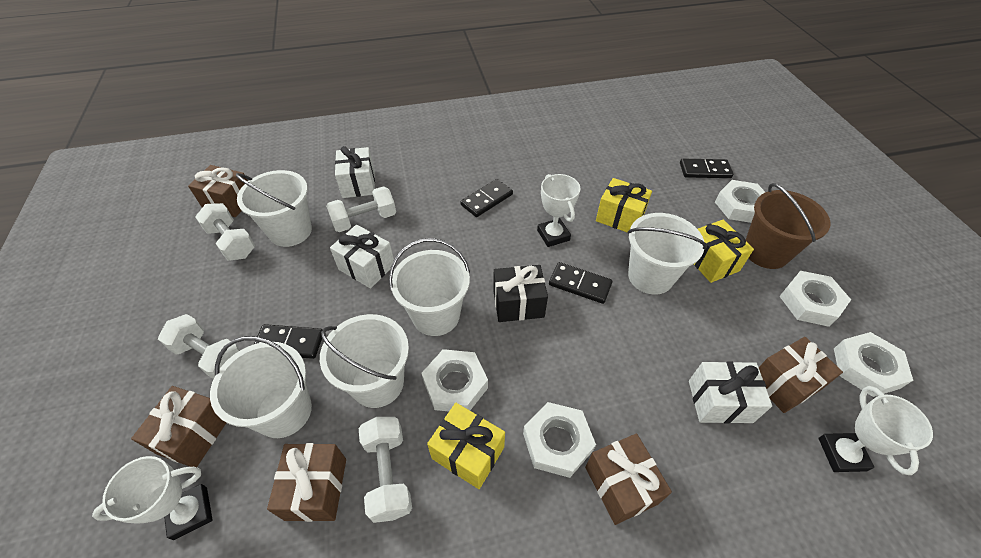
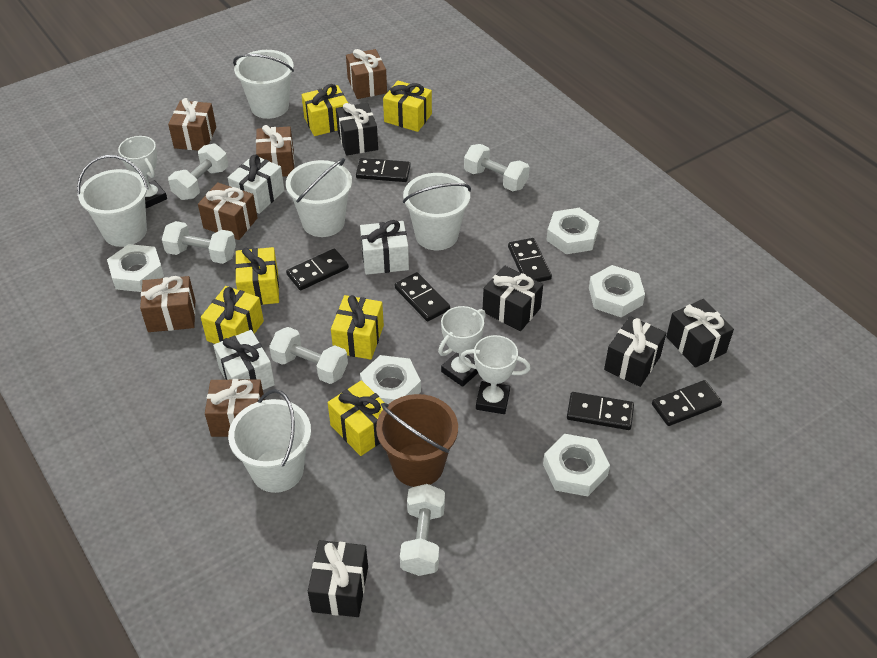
black domino: 4 -> 6
black gift: 1 -> 5
brown gift: 5 -> 6
white dumbbell: 4 -> 5
yellow gift: 3 -> 6

